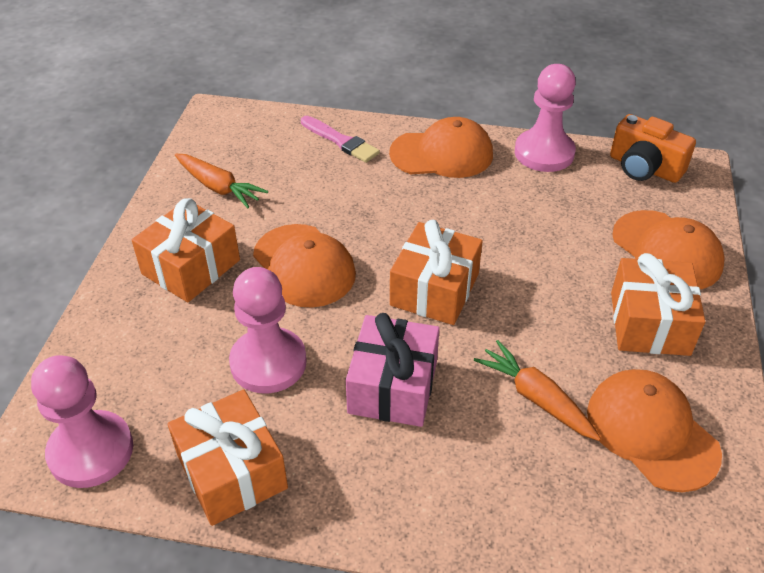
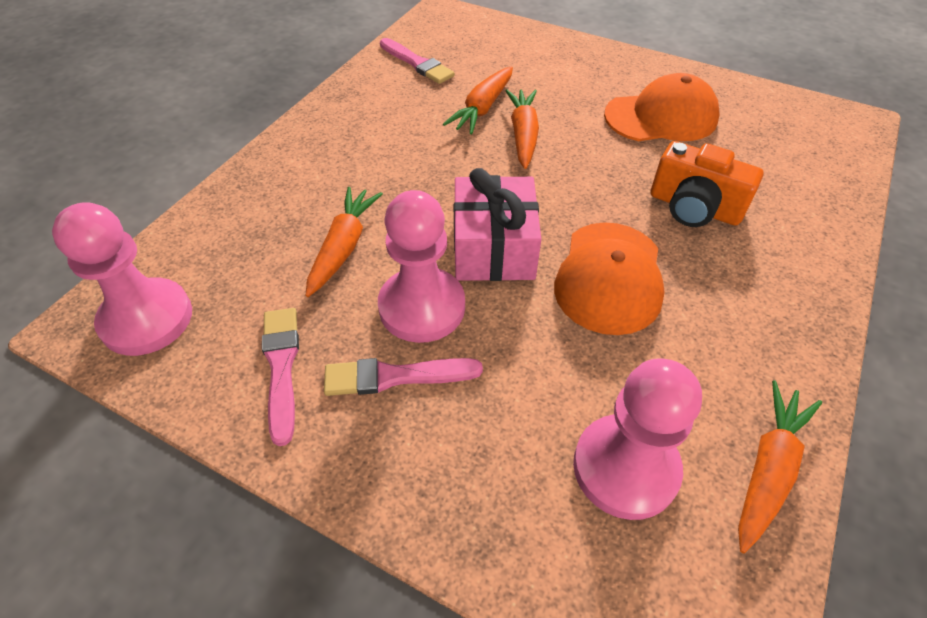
orange cap: 4 -> 2
orange carrot: 2 -> 4
orange gift: 4 -> 0
pink brush: 1 -> 3

